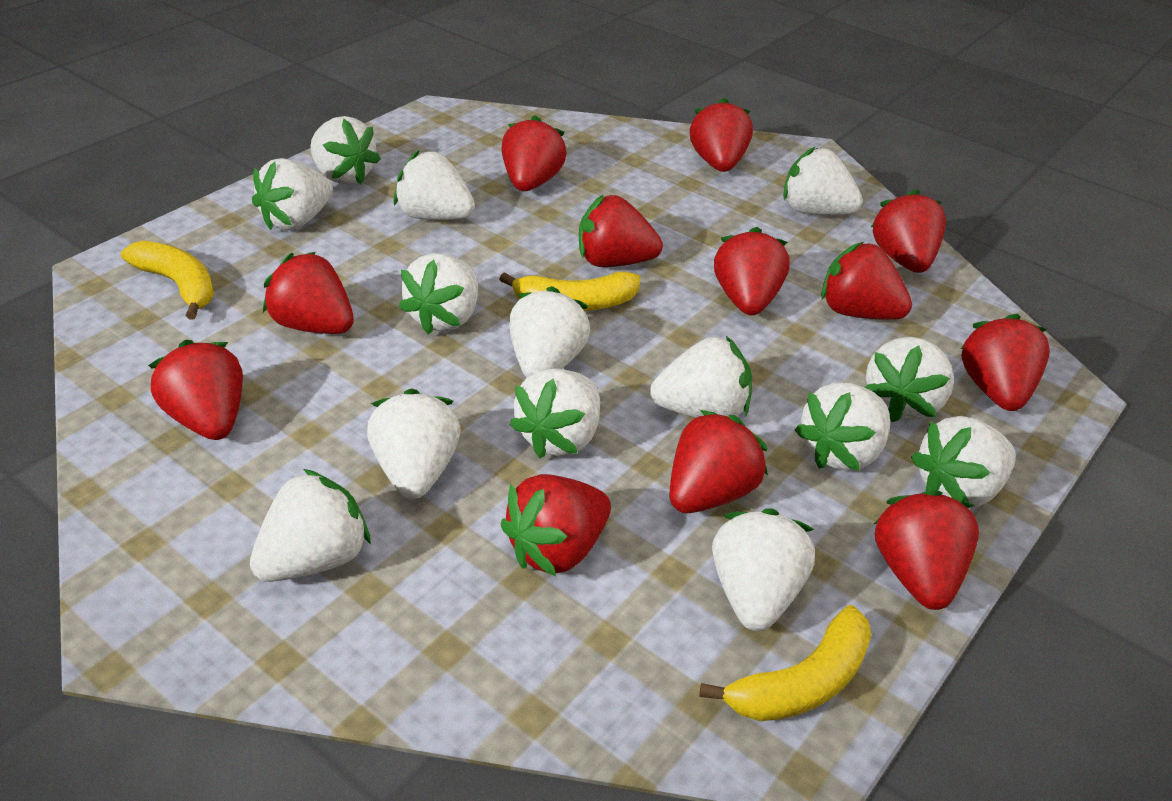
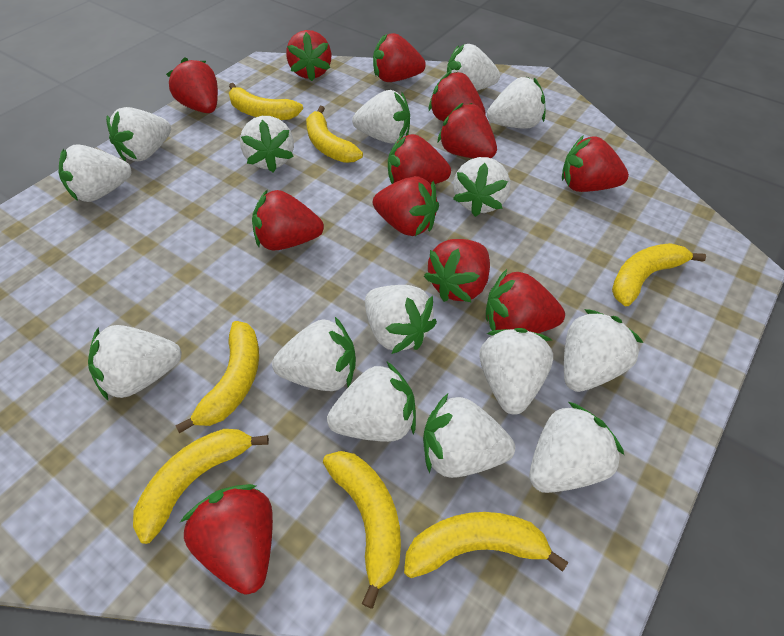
white strawberry: 14 -> 15
yellow banana: 3 -> 7

